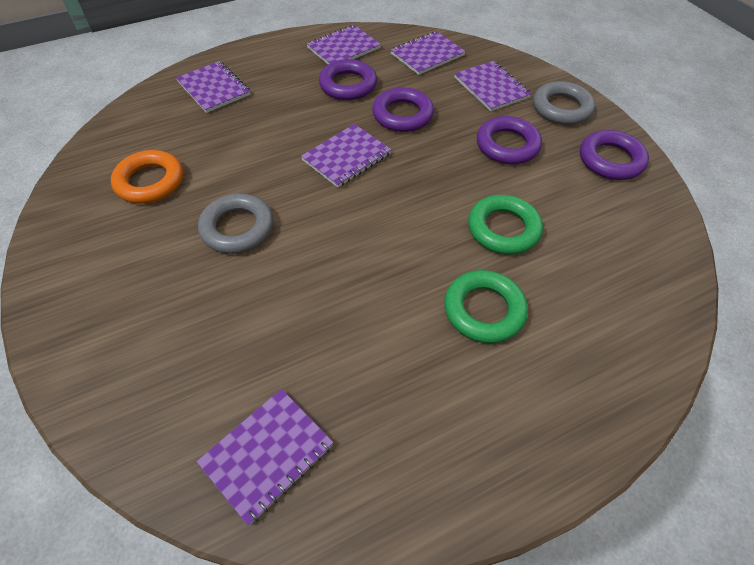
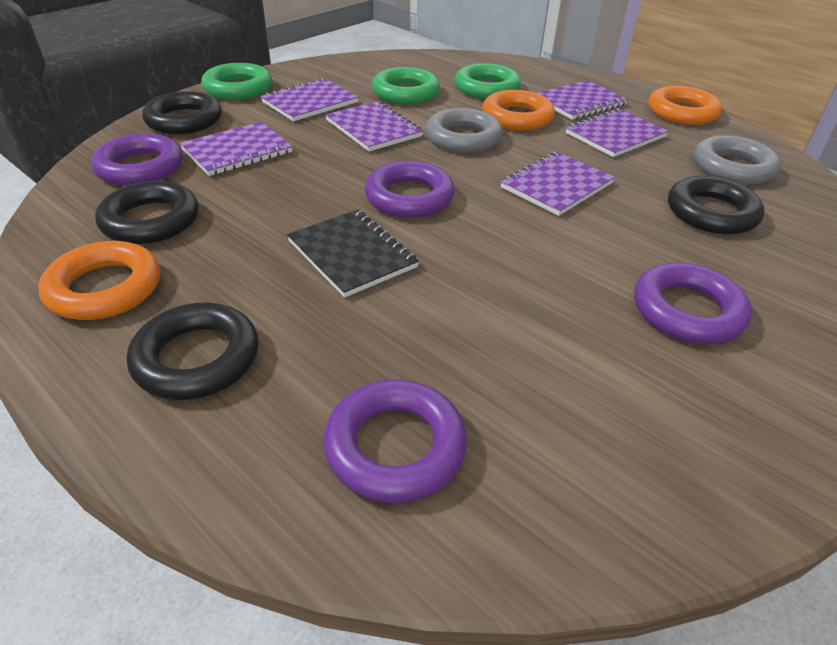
black notebook: 0 -> 1
black ring: 0 -> 4
green ring: 2 -> 3
orange ring: 1 -> 3

